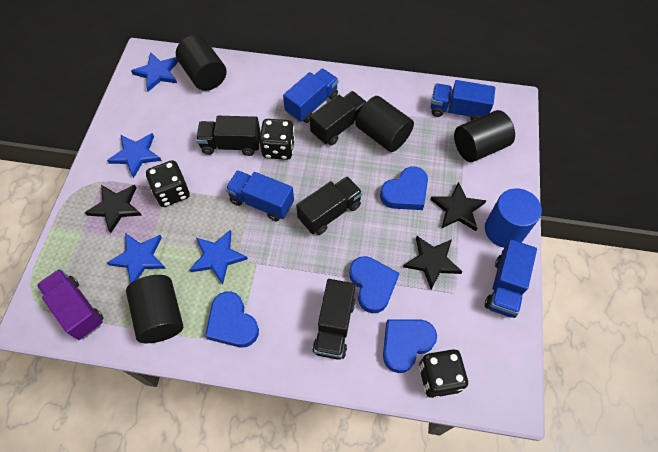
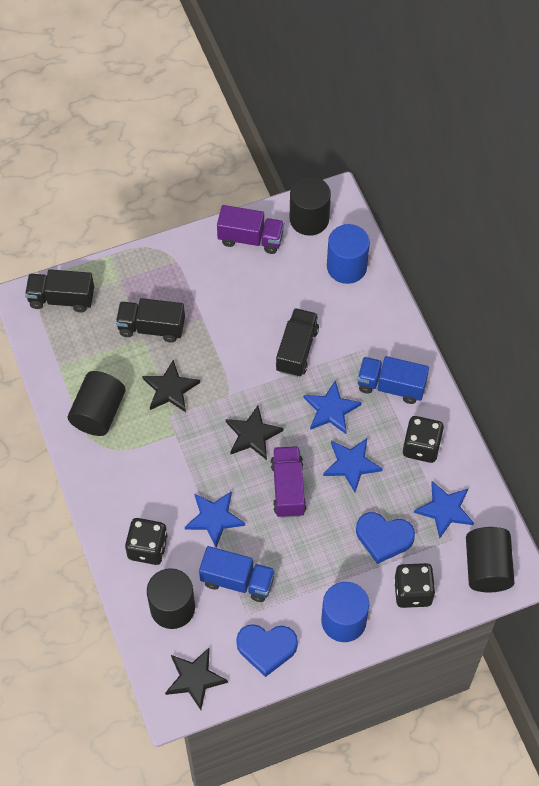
black truck: 4 -> 3
blue cylinder: 1 -> 2
blue heart: 4 -> 2
blue truck: 4 -> 2
purple truck: 1 -> 2

